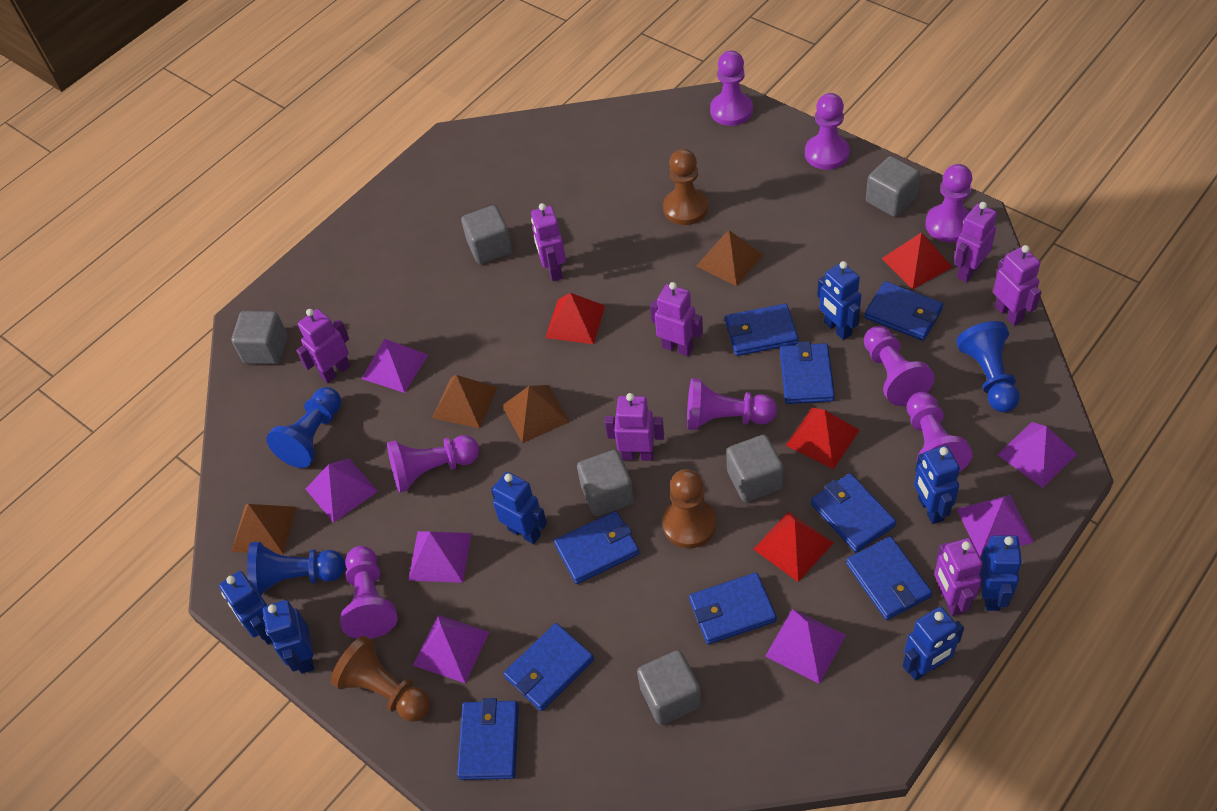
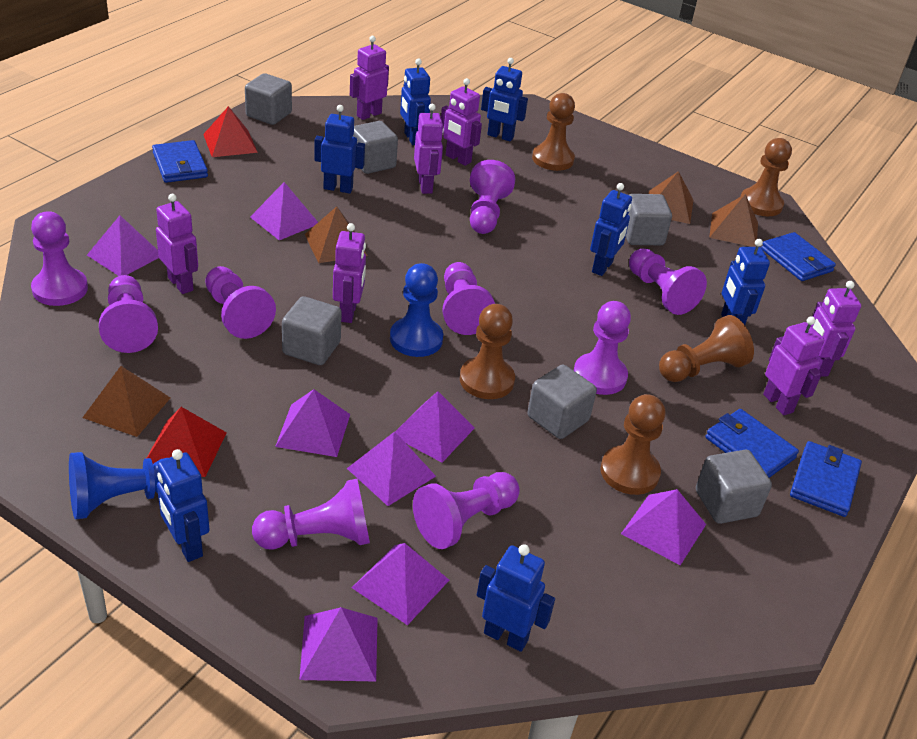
blue pawn: 3 -> 2
blue wallet: 9 -> 4
brown pawn: 3 -> 5
purple pawn: 8 -> 9
purple pyramid: 7 -> 8
red pyramid: 4 -> 2

